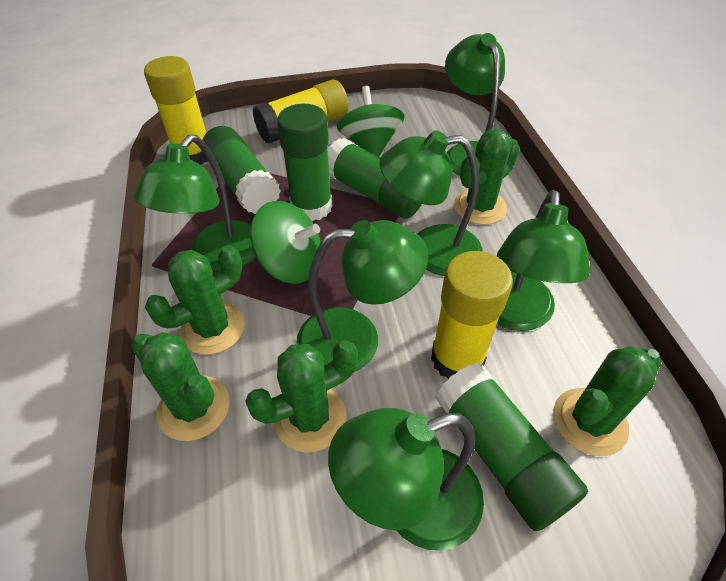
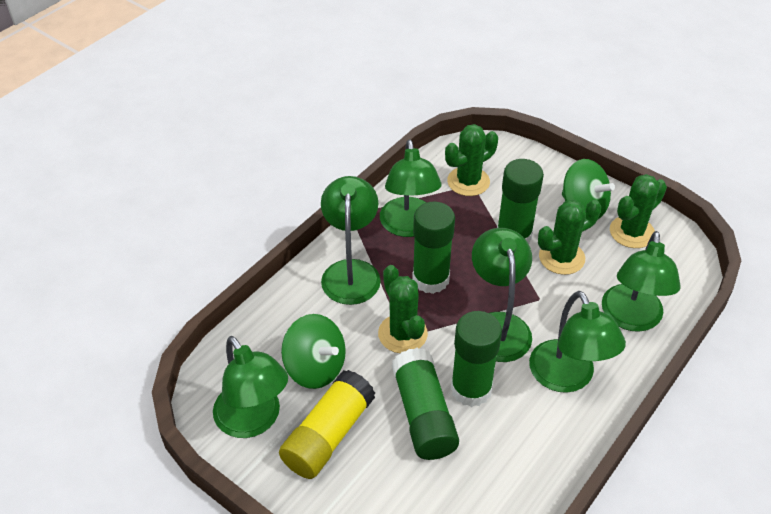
green cactus: 5 -> 4
yellow glue stick: 3 -> 1

